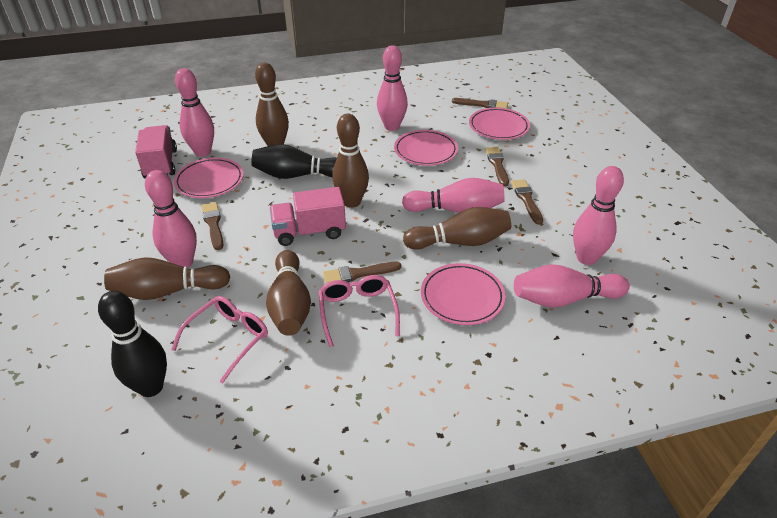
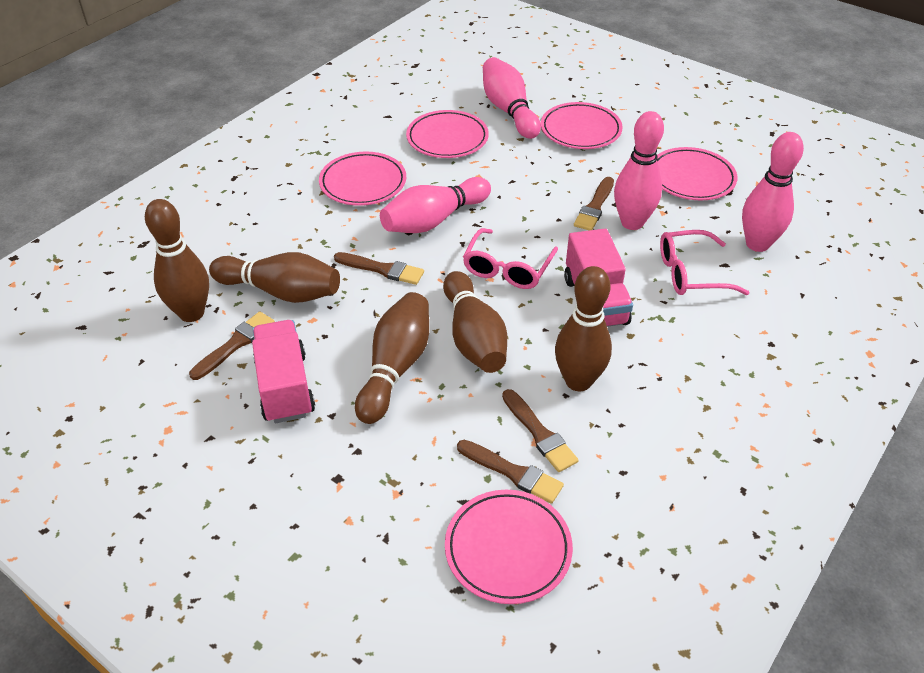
black bowling pin: 2 -> 0
pink bowling pin: 6 -> 4
pink plate: 4 -> 5

